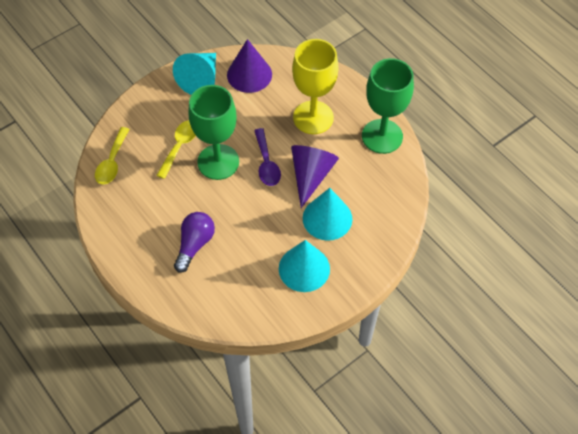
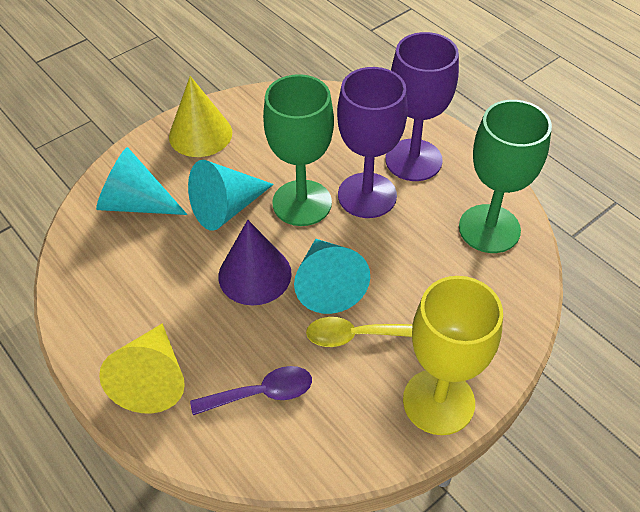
purple cone: 2 -> 1
purple goblet: 0 -> 2
purple light bulb: 1 -> 0
yellow cone: 0 -> 2
yellow spoon: 2 -> 1

